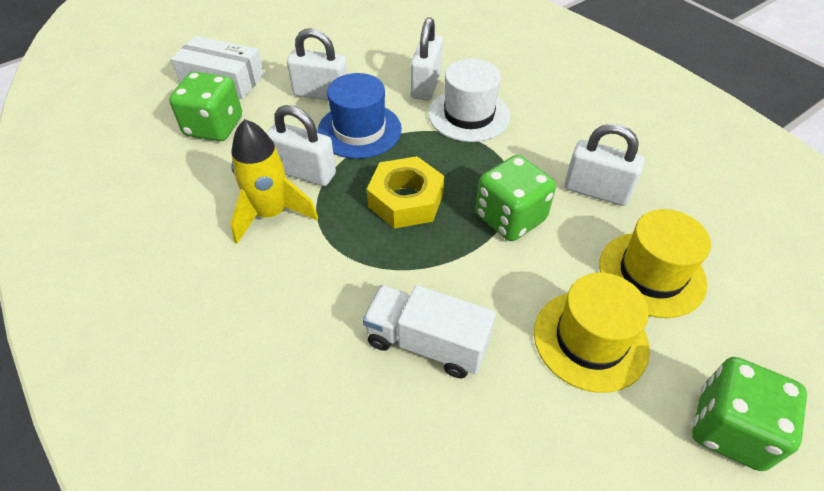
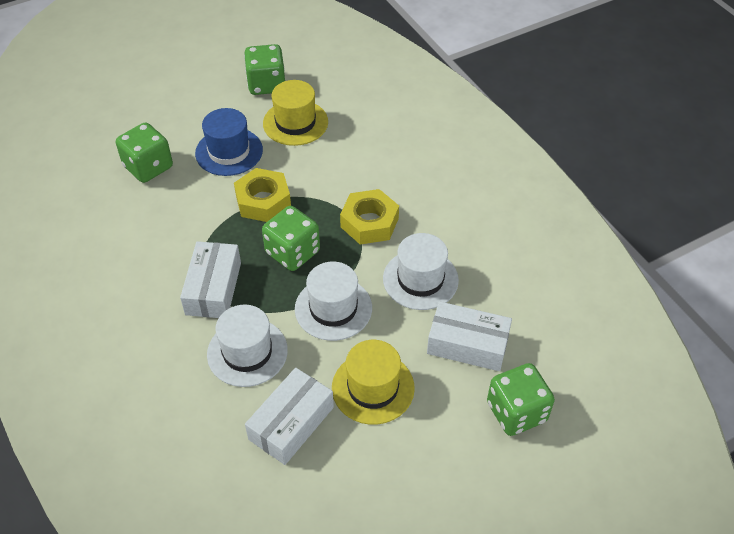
green dice: 3 -> 4
white box: 1 -> 3
white hat: 1 -> 3
white padlock: 4 -> 0
white truck: 1 -> 0
yellow nut: 1 -> 2
yellow rocket: 1 -> 0

